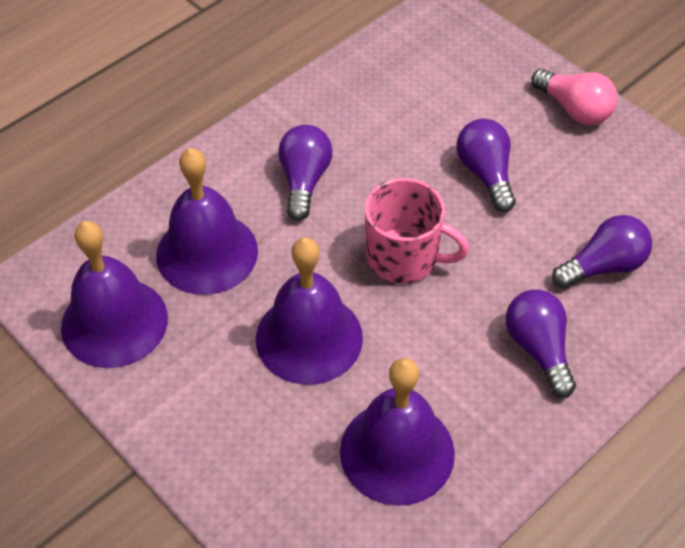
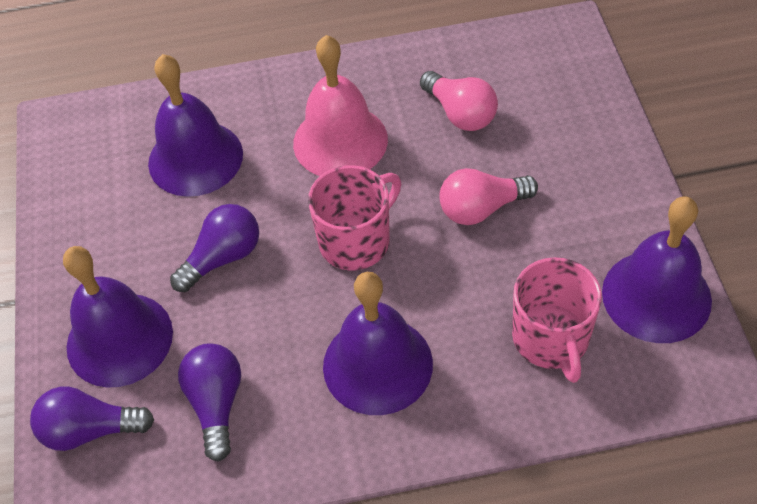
pink bell: 0 -> 1
pink light bulb: 1 -> 2
pink mug: 1 -> 2
purple light bulb: 4 -> 3

